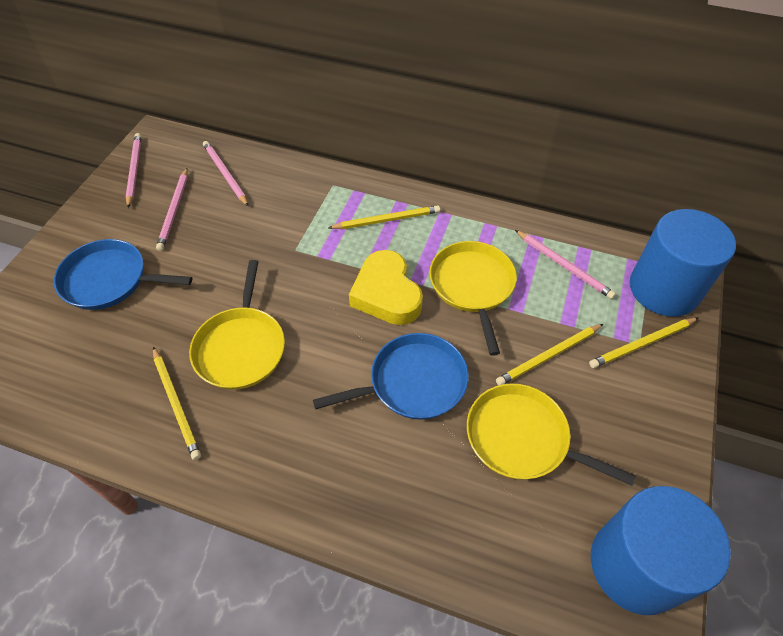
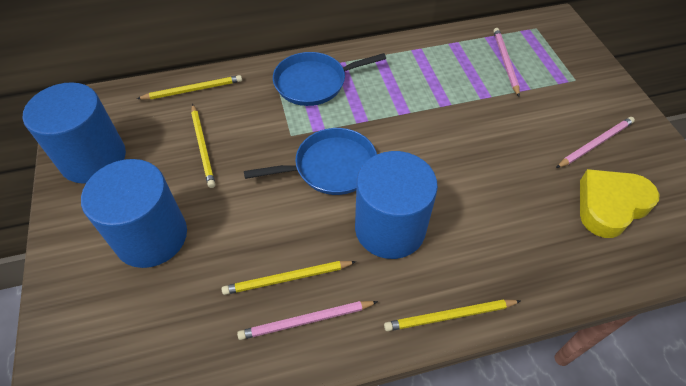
blue cylinder: 2 -> 3
pink pencil: 4 -> 3
yellow pan: 3 -> 0

